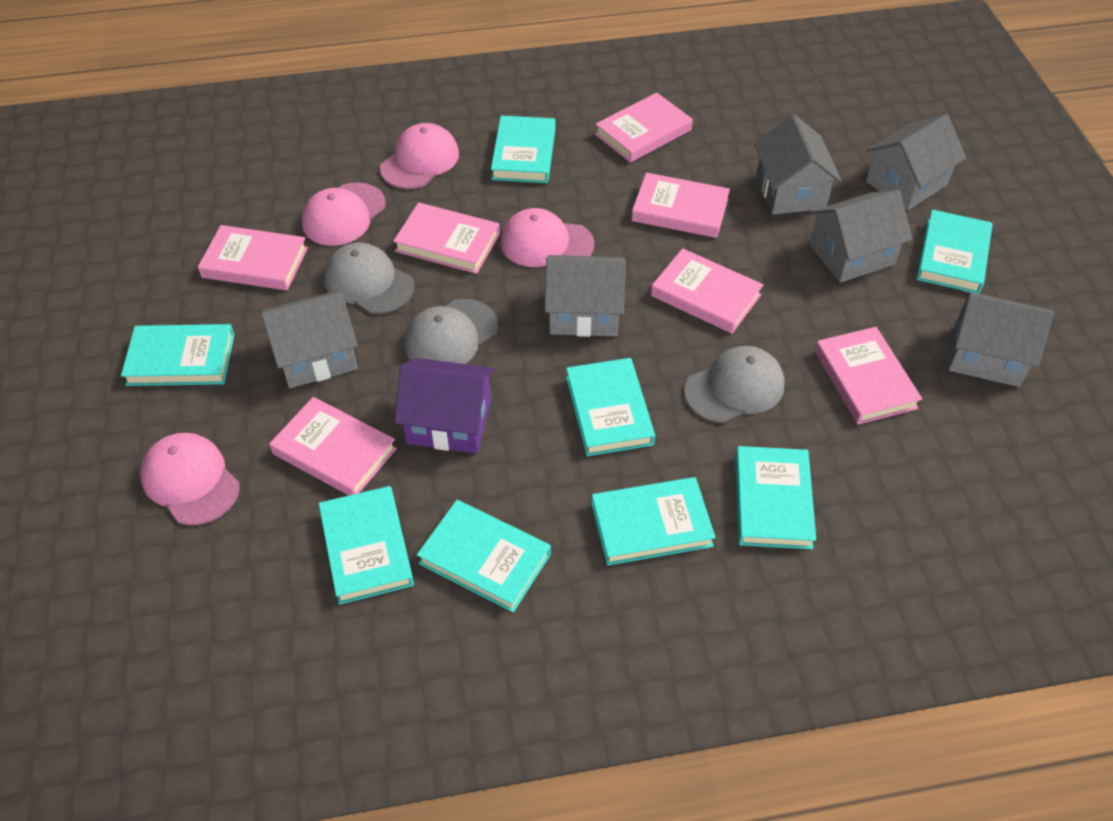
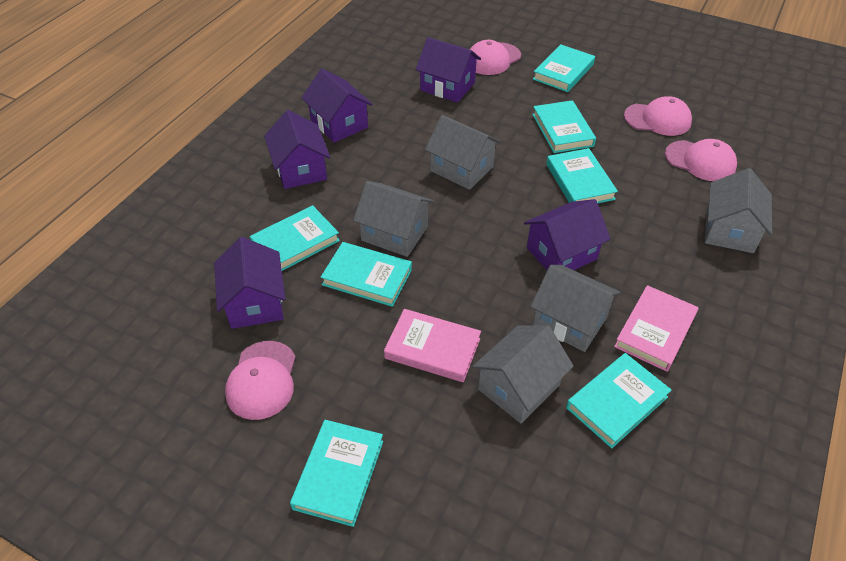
grey cap: 3 -> 0
grey house: 6 -> 5
pink book: 7 -> 2
purple house: 1 -> 5
turquoise book: 8 -> 7

